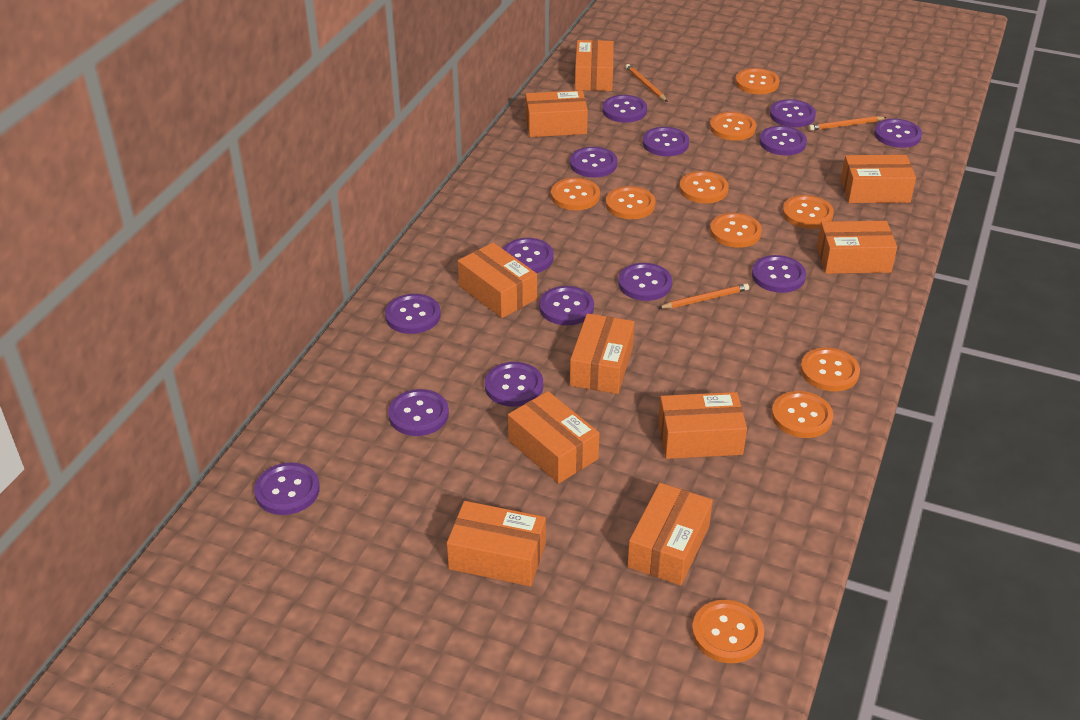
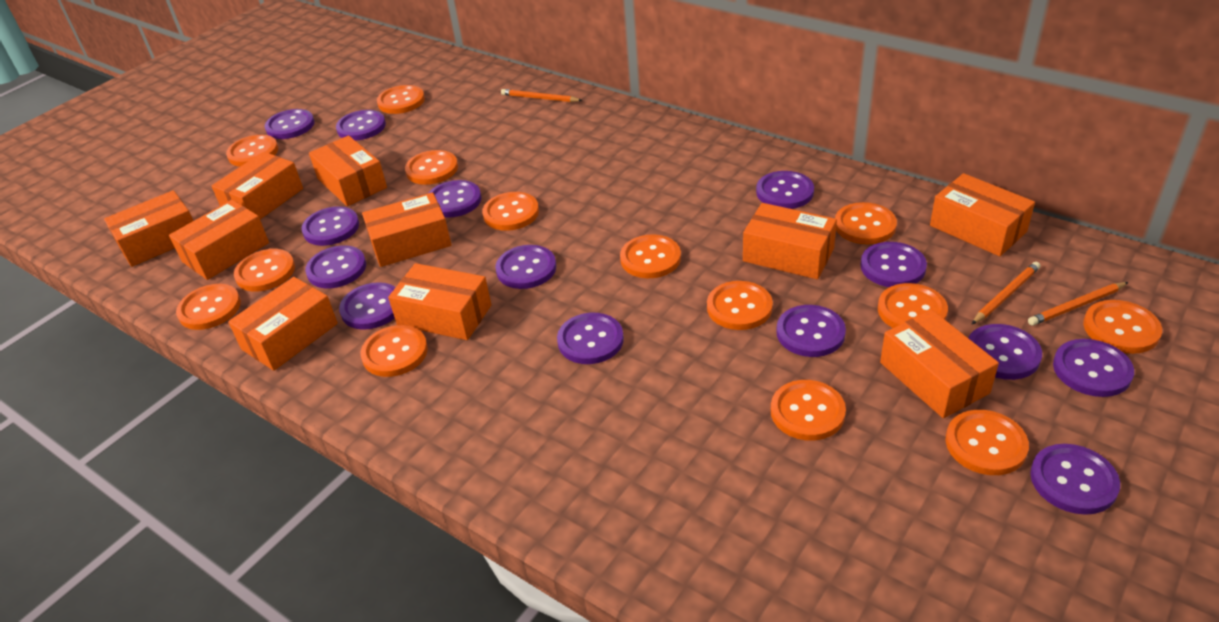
orange button: 10 -> 14

